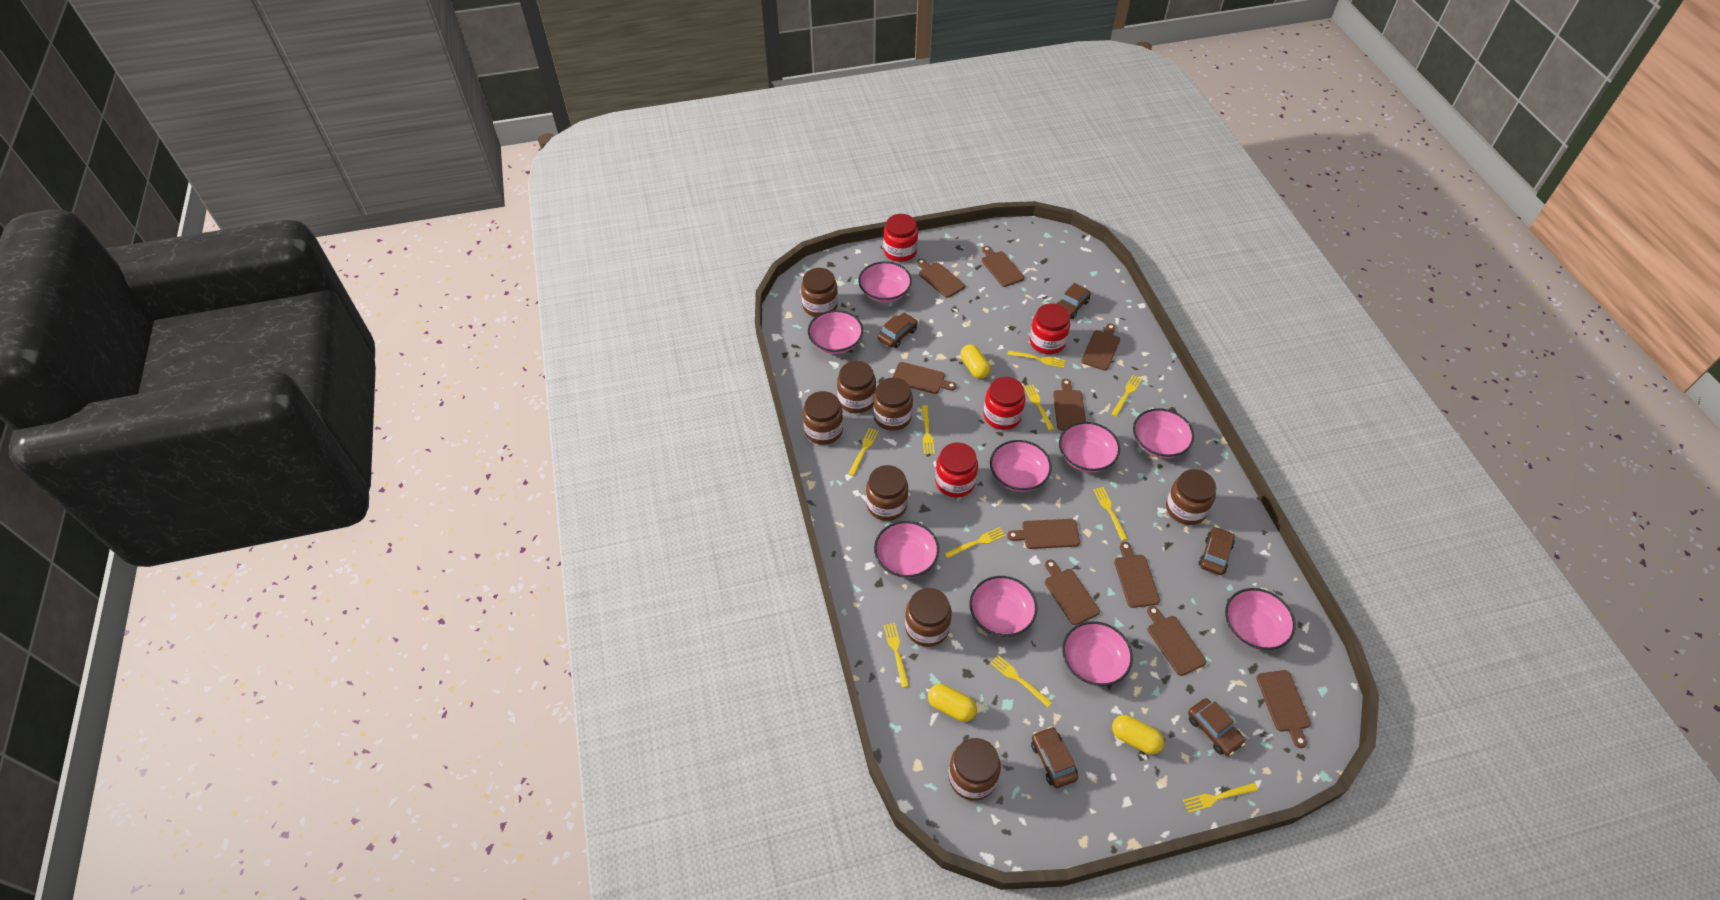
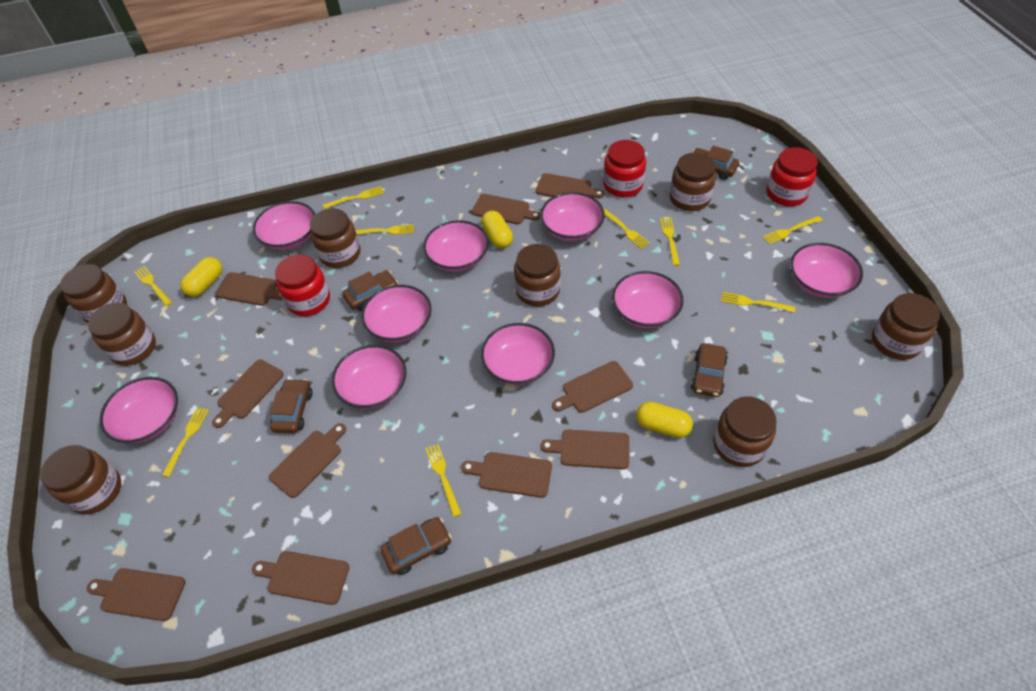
red jar: 4 -> 3
yellow fork: 10 -> 9

